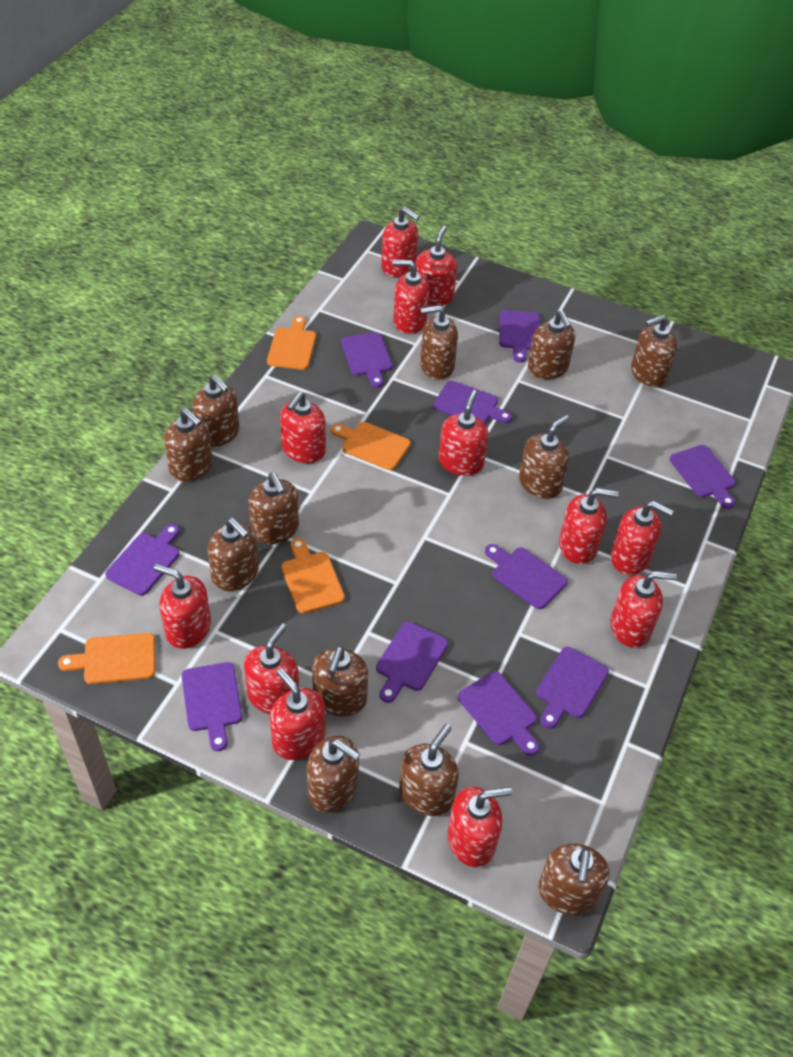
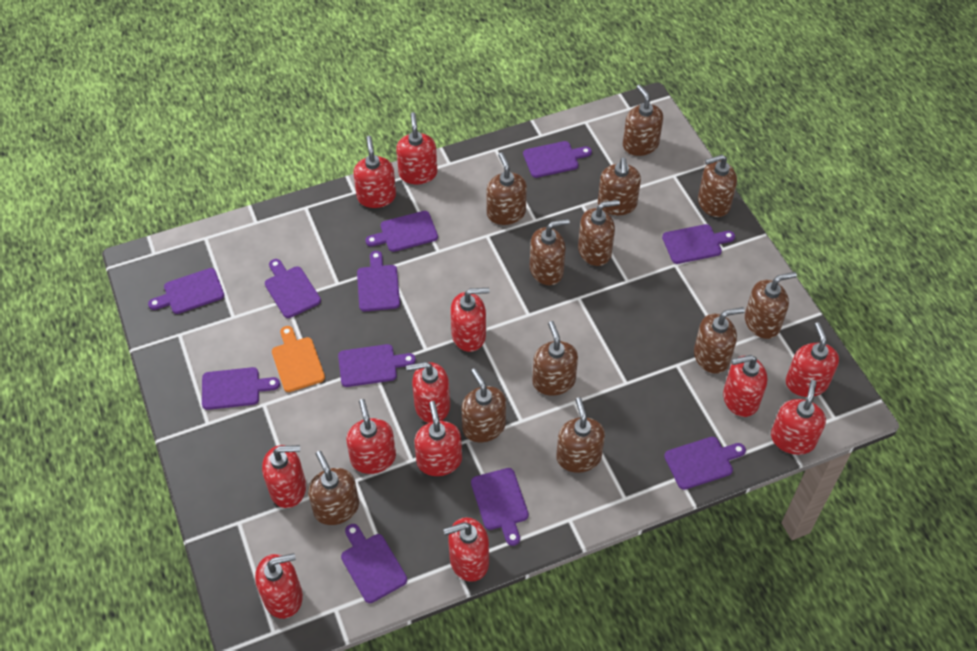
orange cutting board: 4 -> 1
purple cutting board: 10 -> 11

